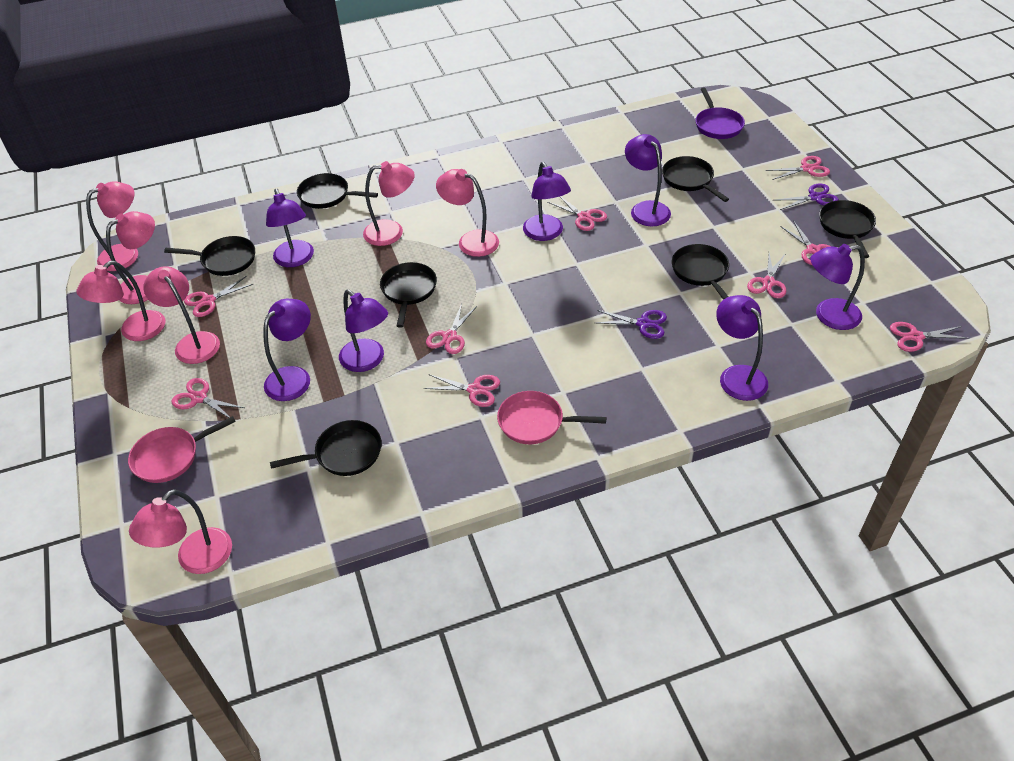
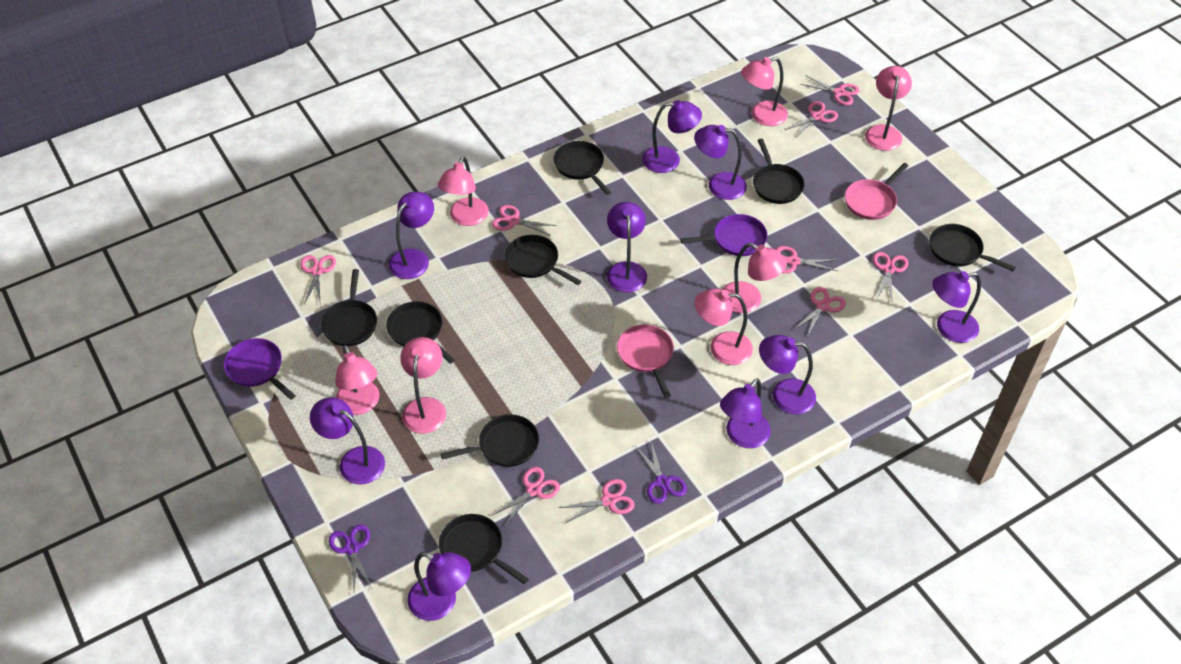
black pan: 7 -> 8
purple lamp: 7 -> 9
purple pan: 1 -> 2

